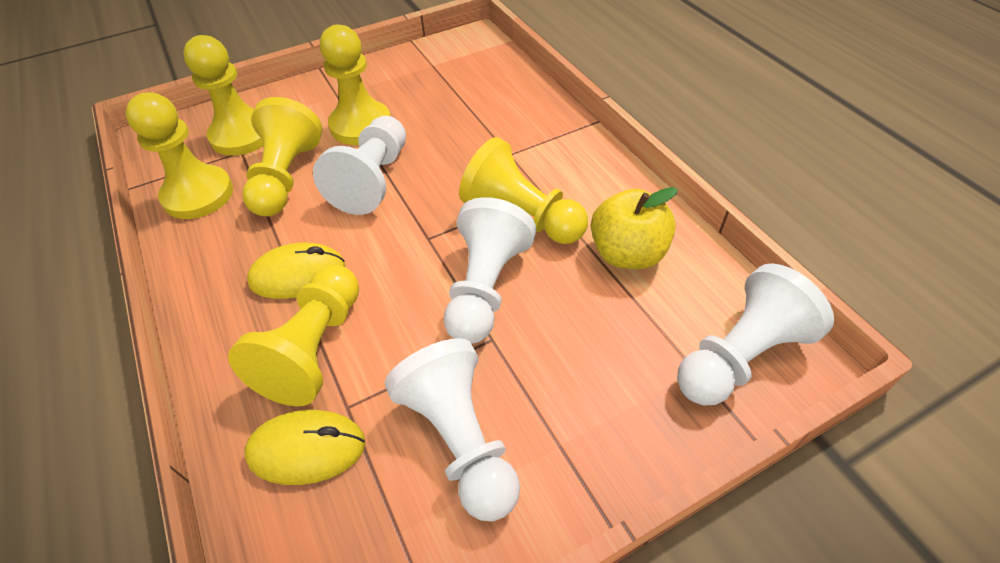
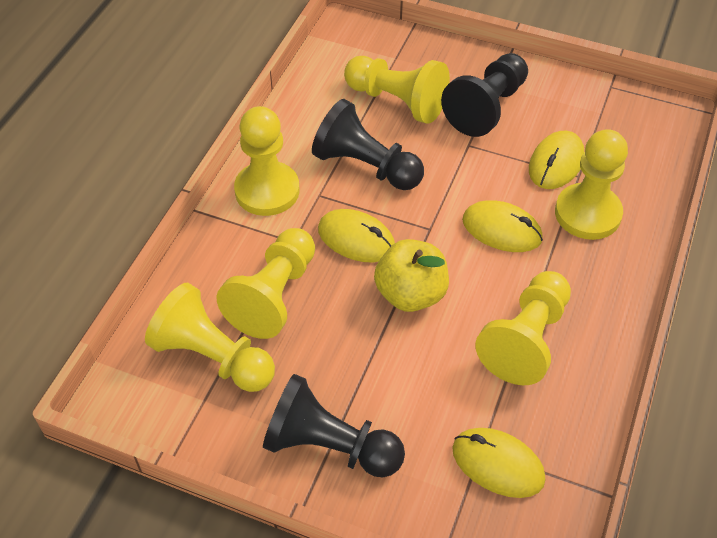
black pawn: 0 -> 3
white pawn: 4 -> 0
yellow mouse: 2 -> 4

